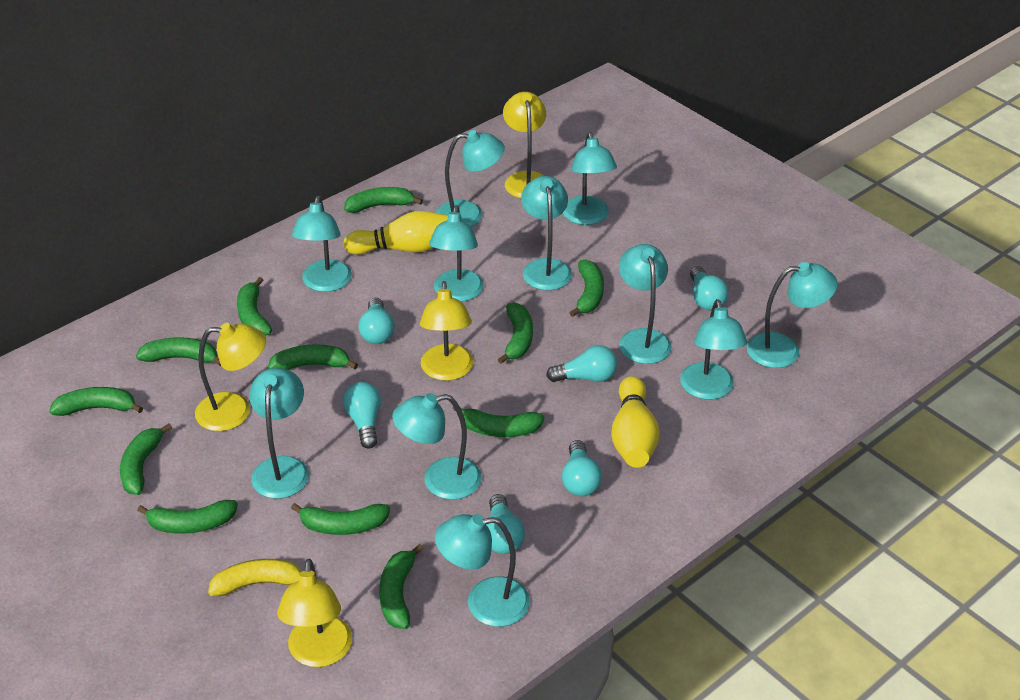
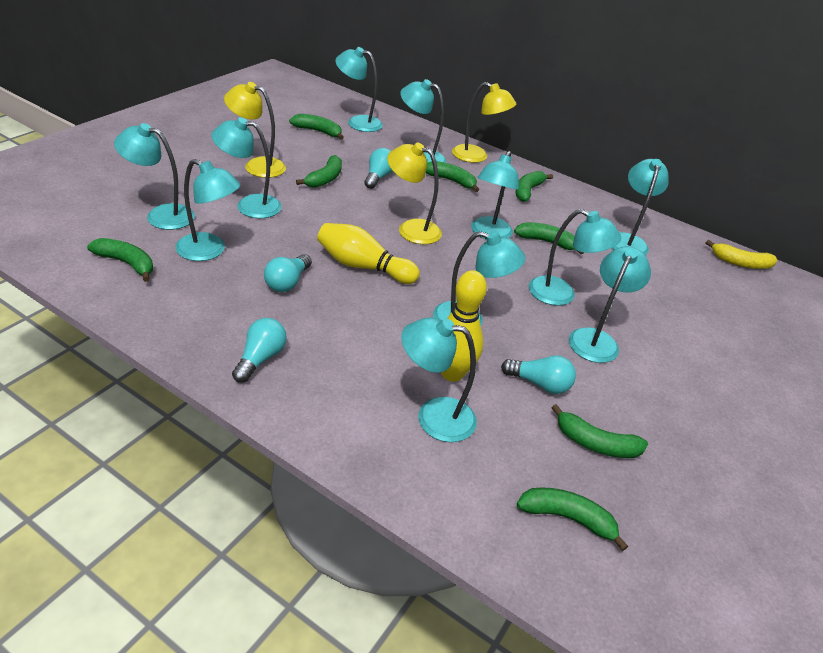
green banana: 12 -> 8
turquoise light bulb: 6 -> 4
yellow lamp: 4 -> 3

